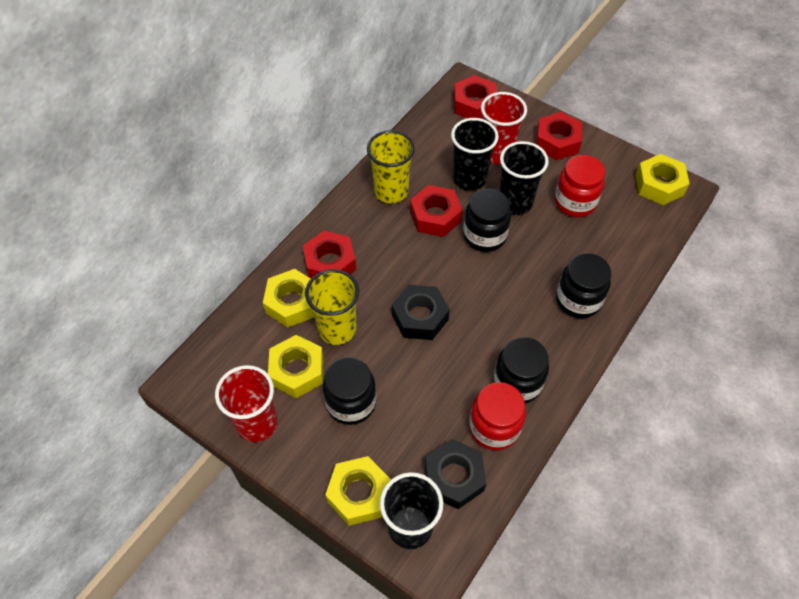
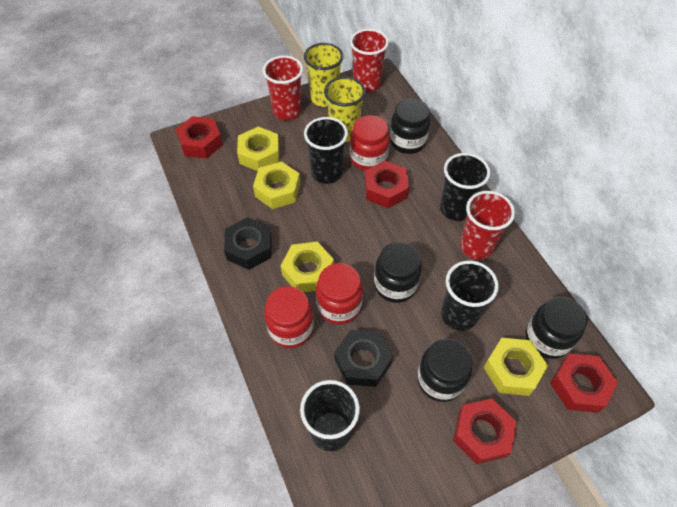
black cup: 3 -> 4
red cup: 2 -> 3
red jar: 2 -> 3

